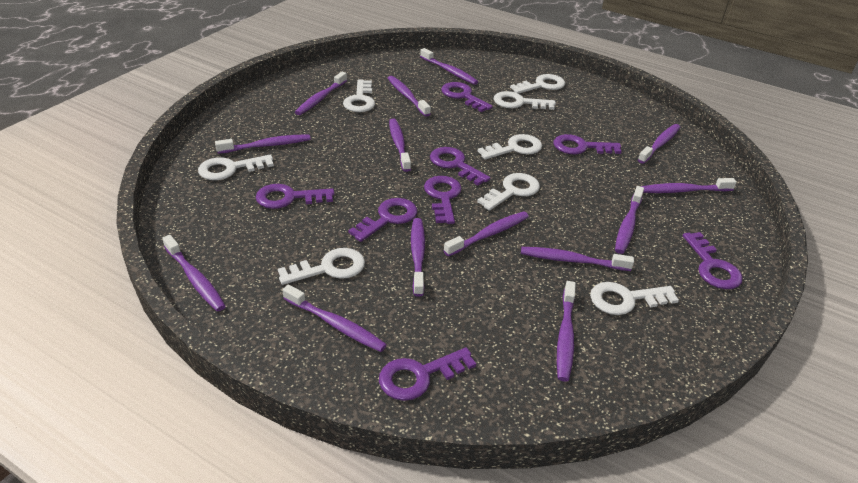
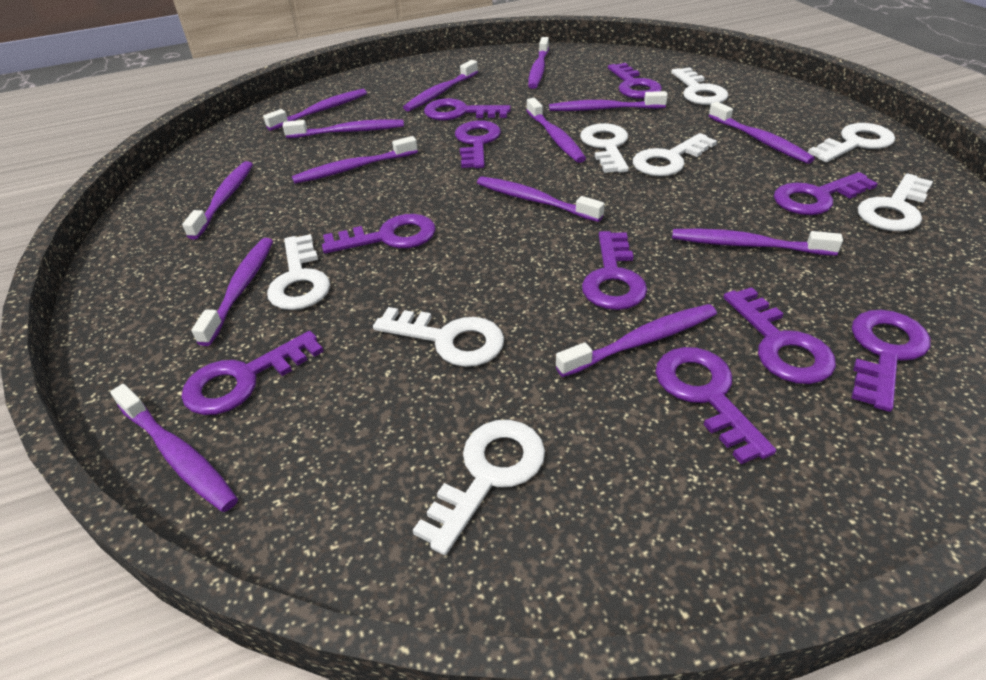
purple key: 8 -> 10

